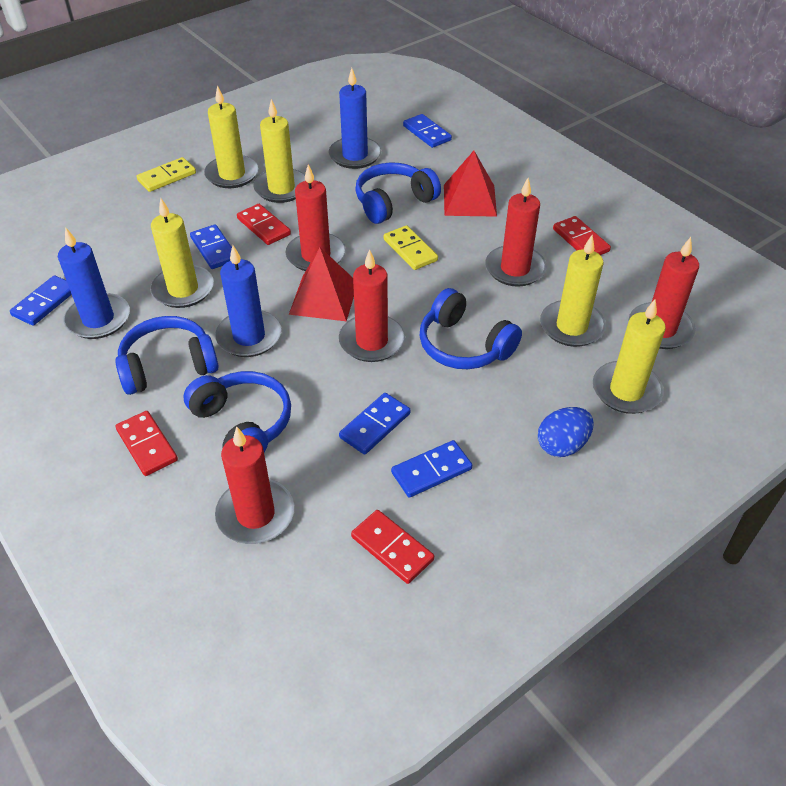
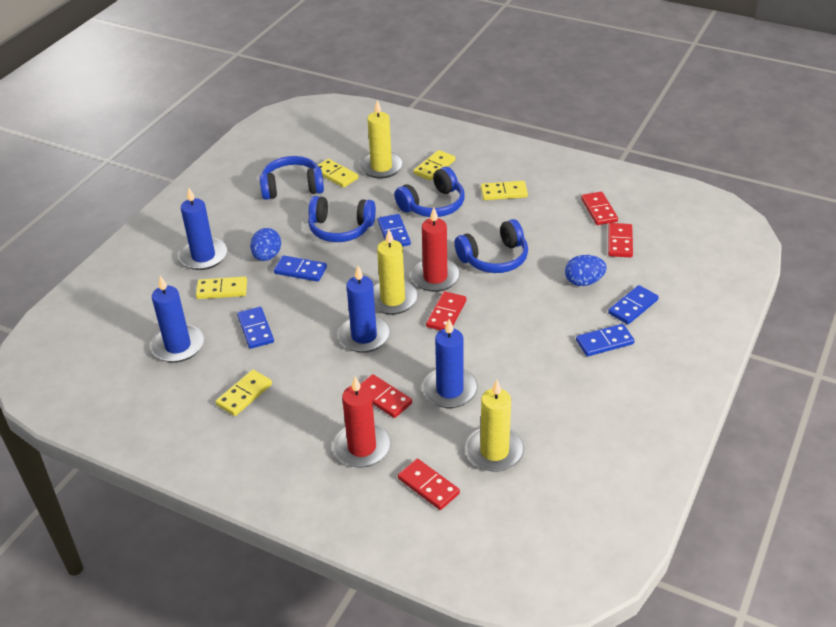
blue candle: 3 -> 4
blue egg: 1 -> 2
red candle: 5 -> 2
red domino: 4 -> 5
red pyramid: 2 -> 0
yellow candle: 5 -> 3
yellow domino: 2 -> 5

